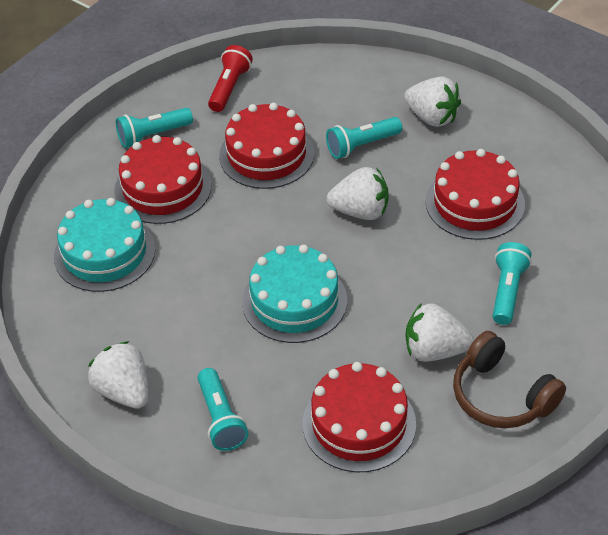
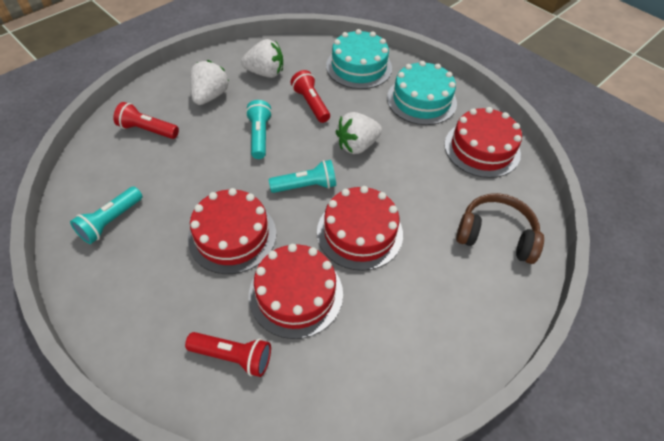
red flashlight: 1 -> 3
turquoise flashlight: 4 -> 3
white strawberry: 4 -> 3

